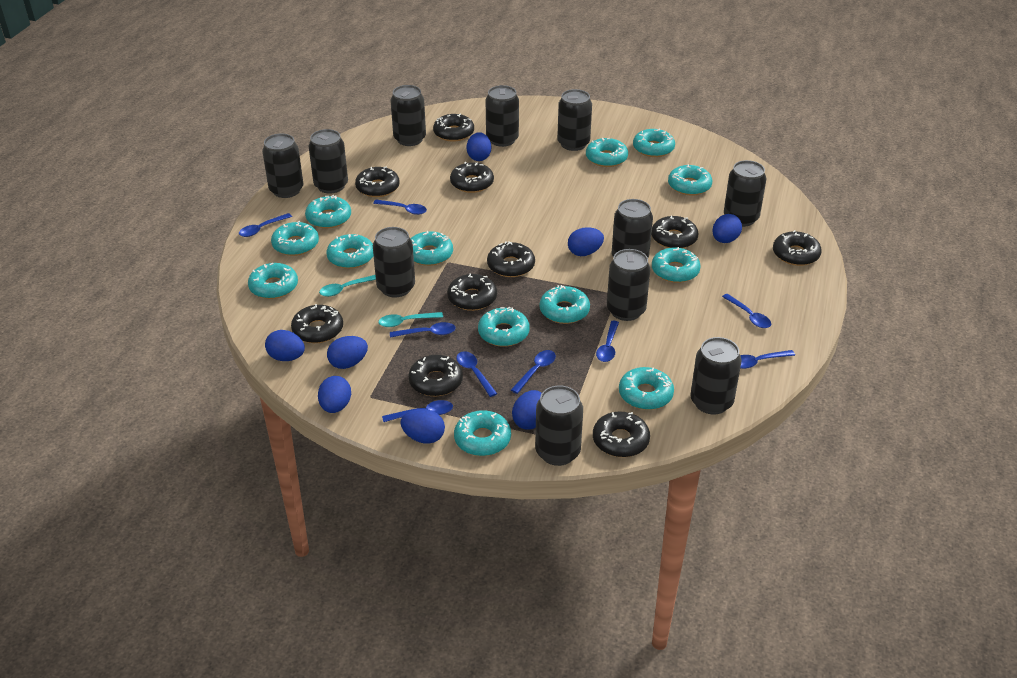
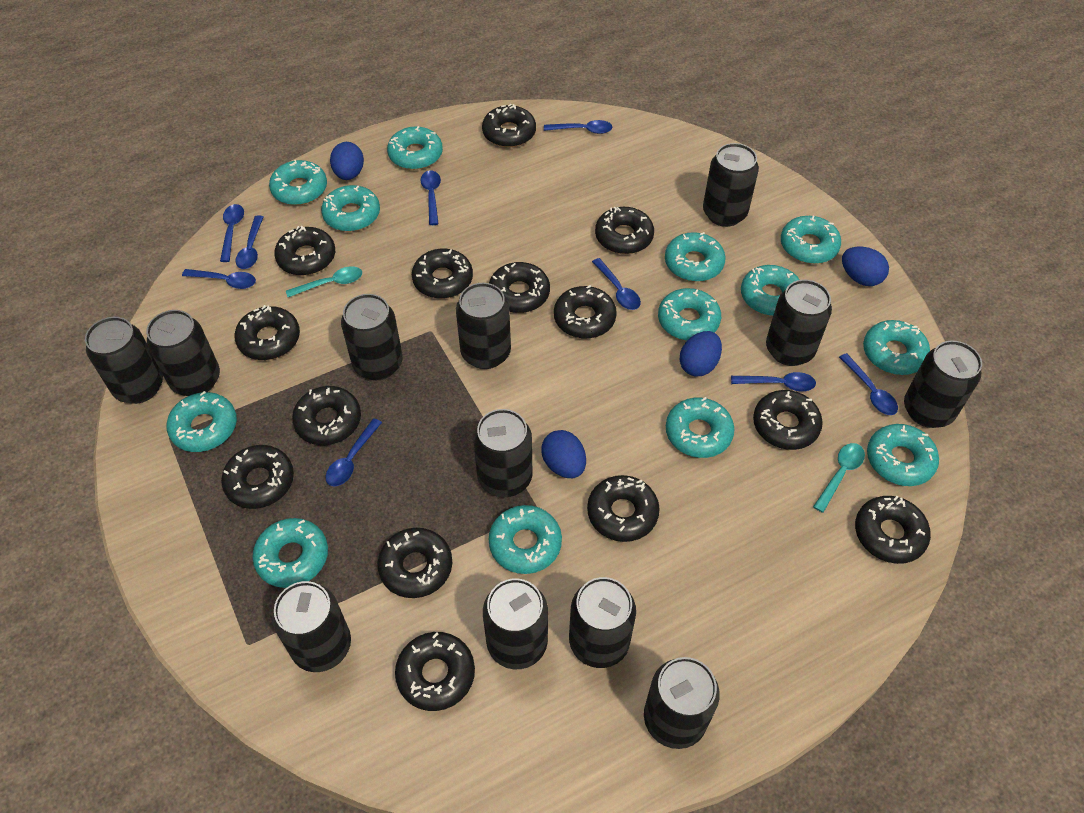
black can: 11 -> 12
black donut: 10 -> 14
blue egg: 8 -> 4

